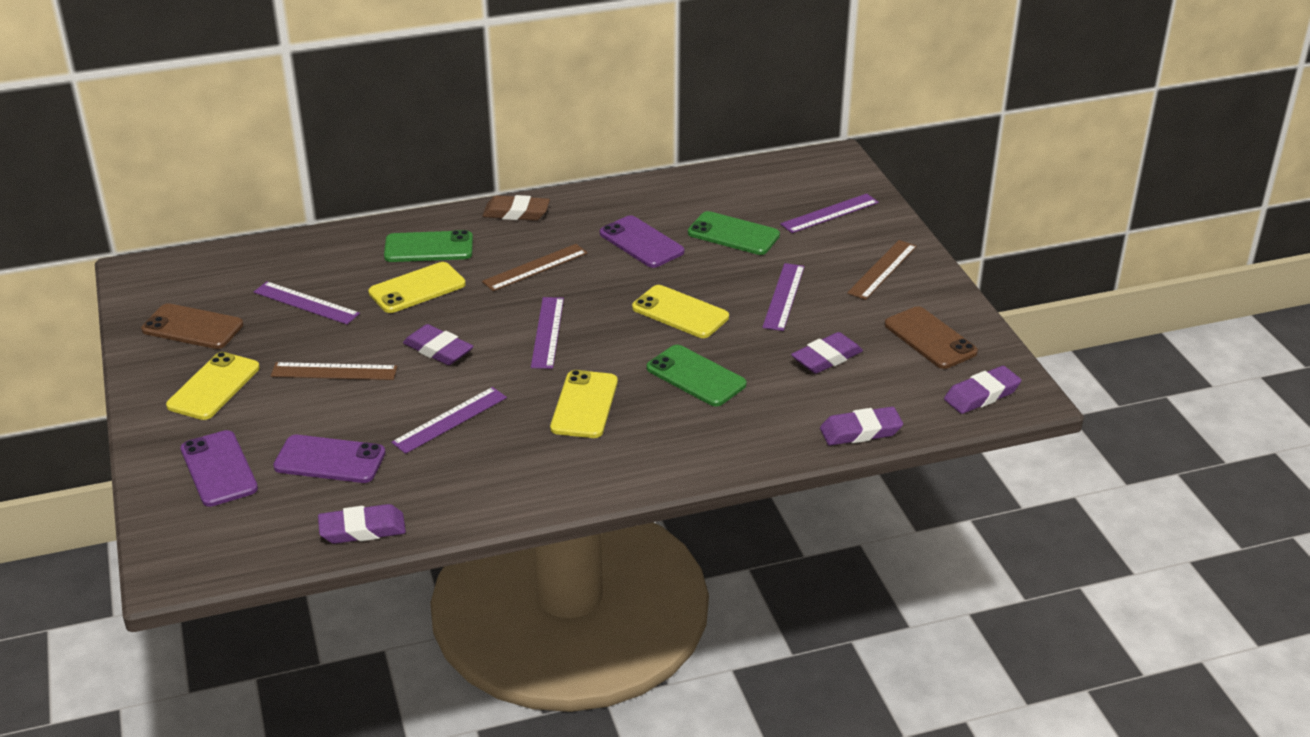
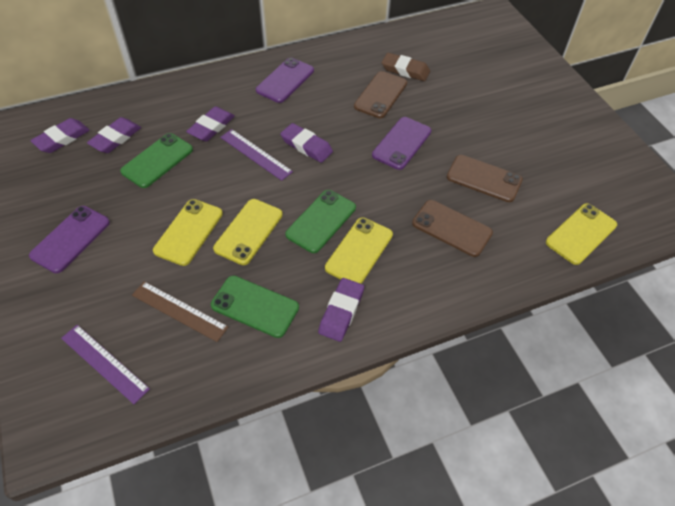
brown phone: 2 -> 3
brown ruler: 3 -> 1
purple ruler: 5 -> 2

